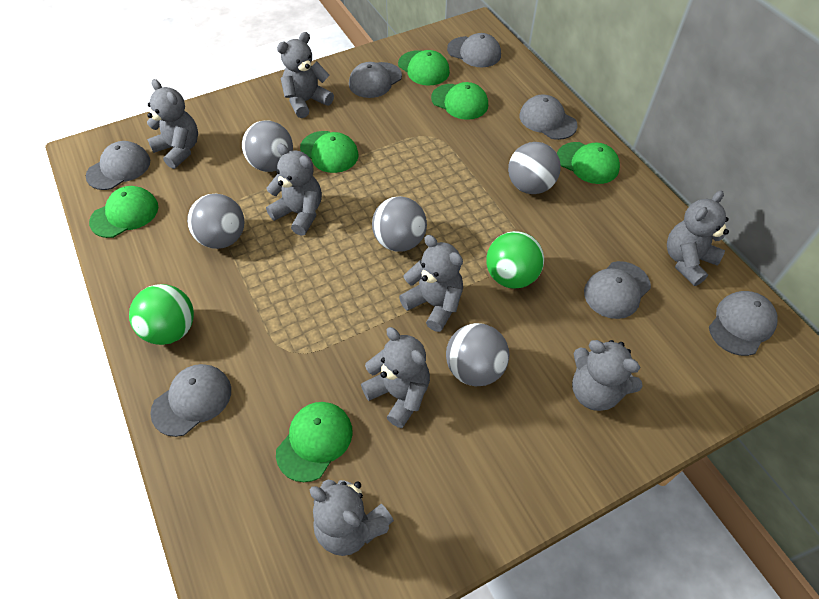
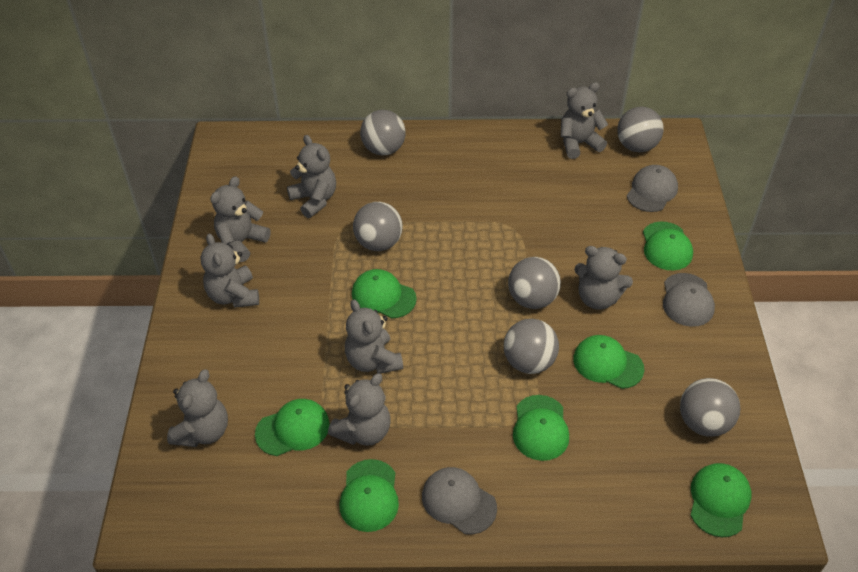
green ball: 2 -> 0
green cap: 6 -> 7
grey ball: 5 -> 6
grey cap: 7 -> 3

